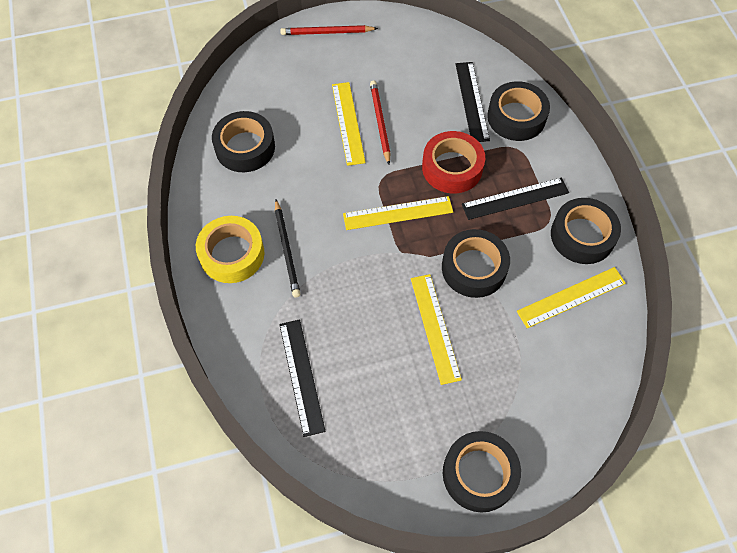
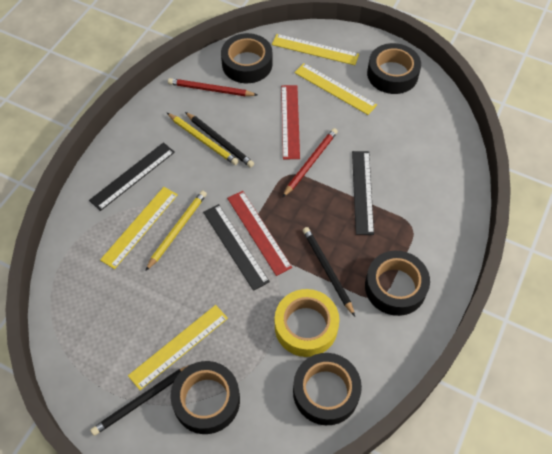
black pencil: 1 -> 3
red ruler: 0 -> 2
red tape: 1 -> 0
yellow pencil: 0 -> 2

